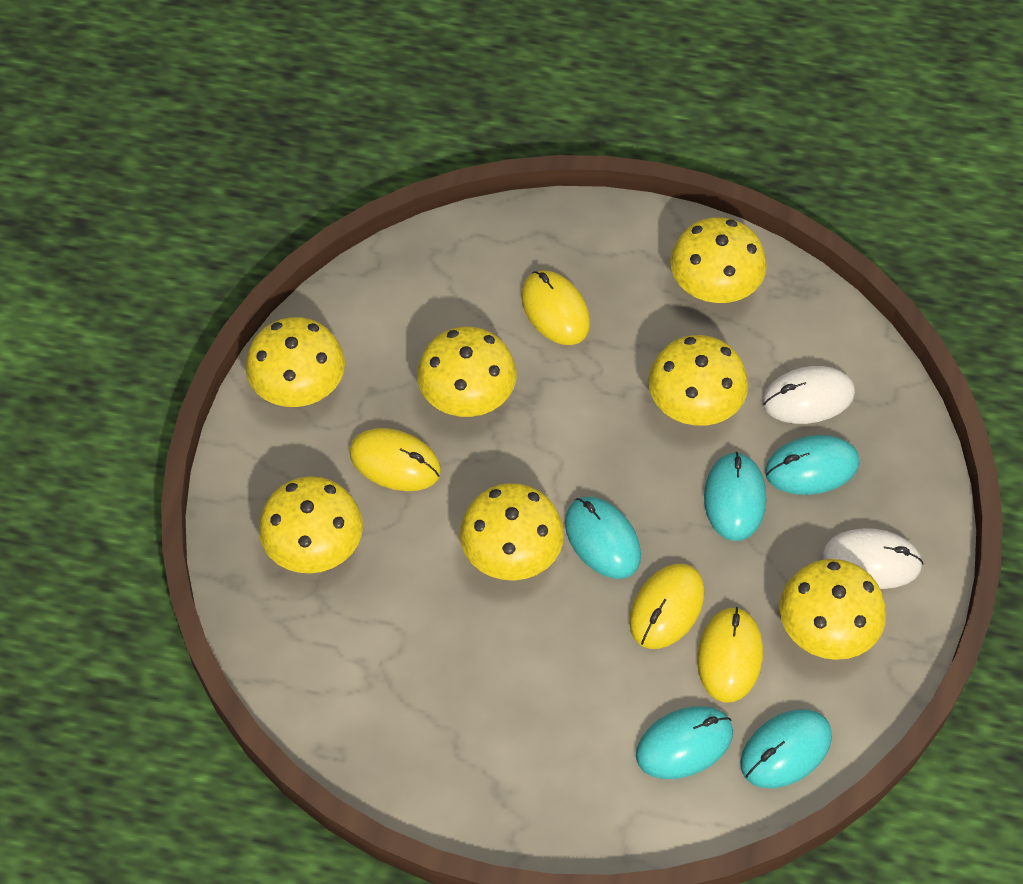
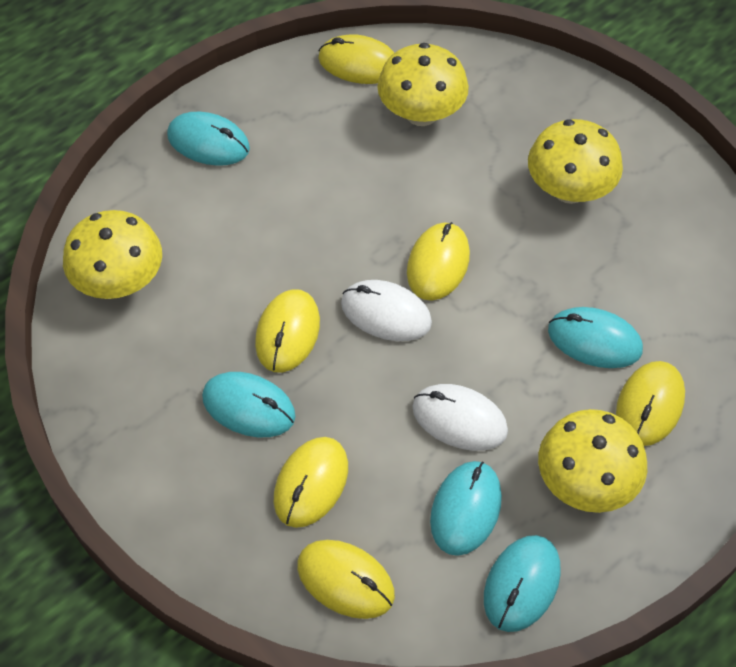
yellow mouse: 4 -> 6
yellow mushroom: 7 -> 4

